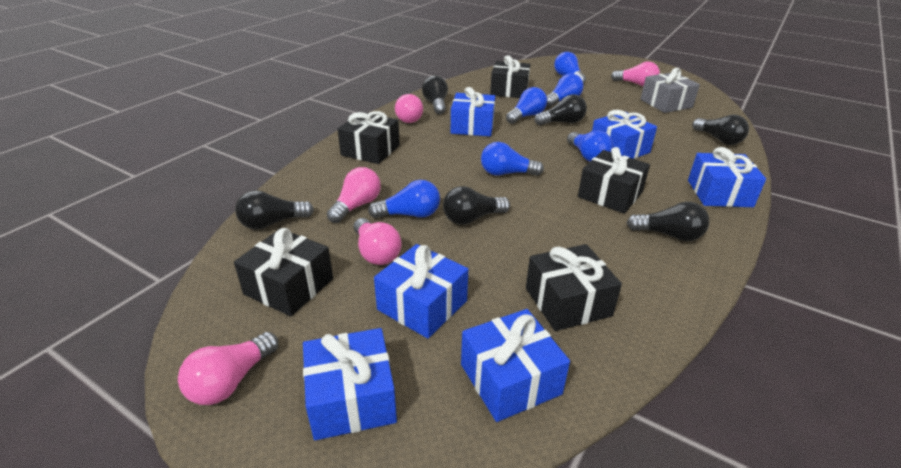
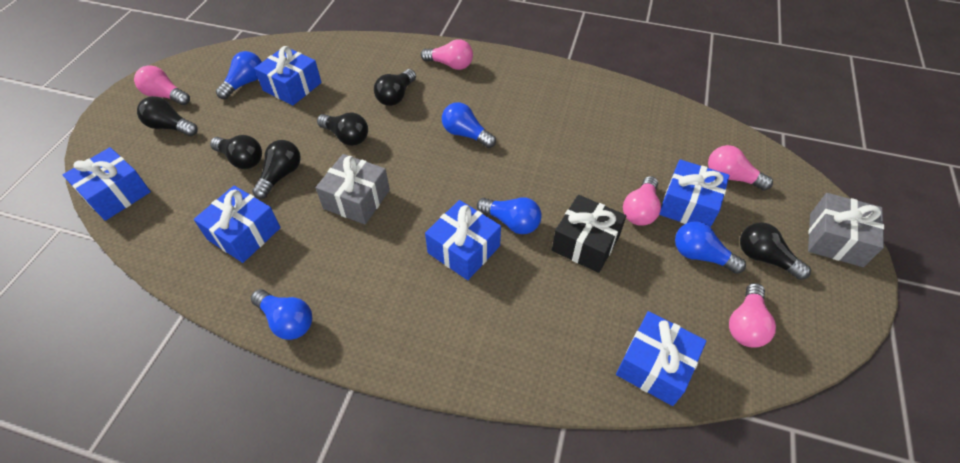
black gift: 5 -> 1
blue light bulb: 6 -> 5
grey gift: 1 -> 2

